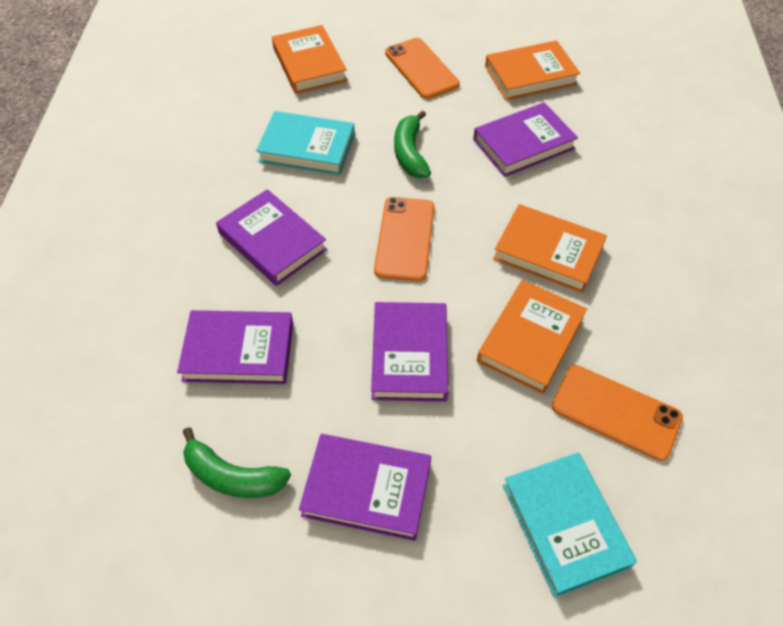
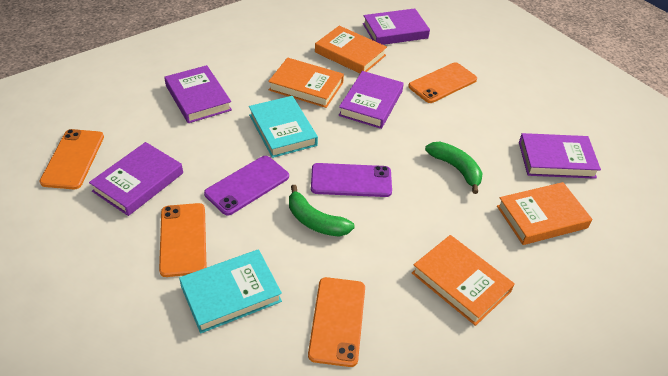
orange phone: 3 -> 4
purple phone: 0 -> 2

